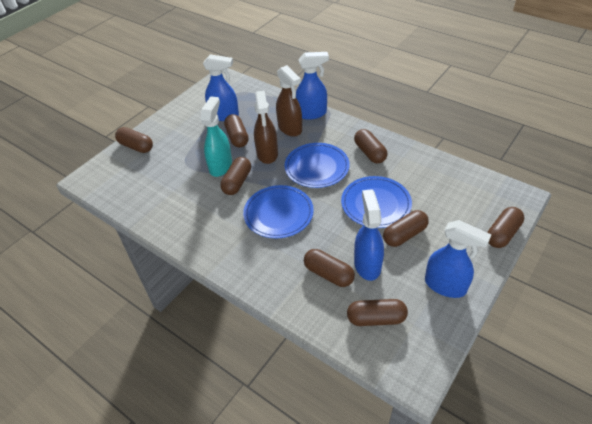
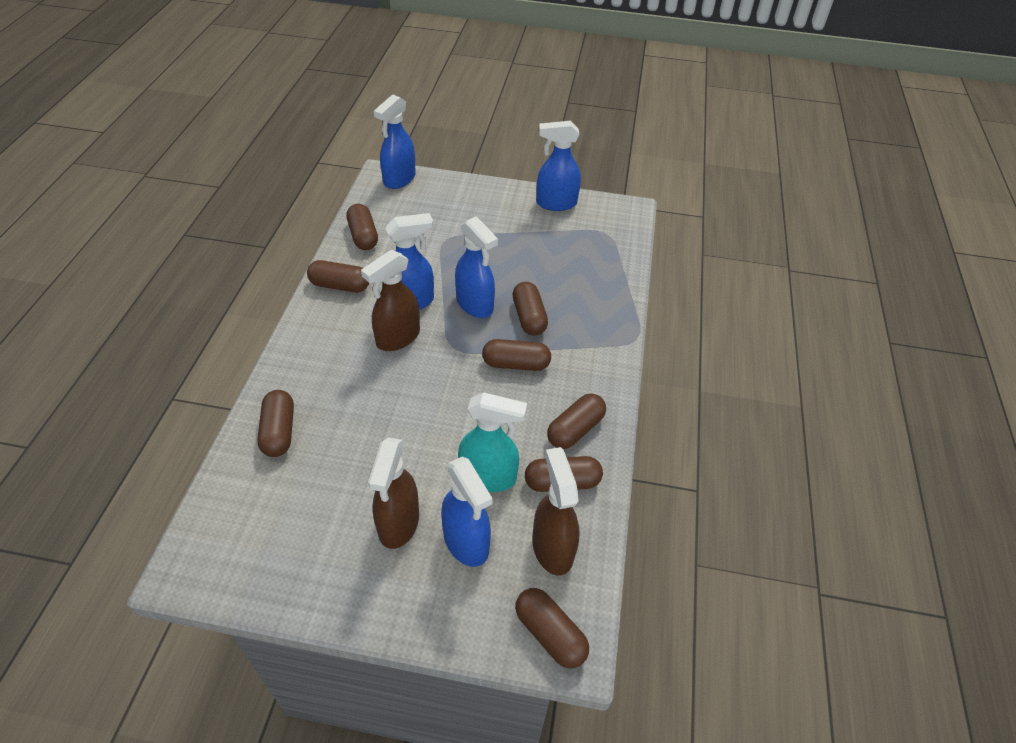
blue plate: 3 -> 0
blue spray bottle: 4 -> 5
brown spray bottle: 2 -> 3

